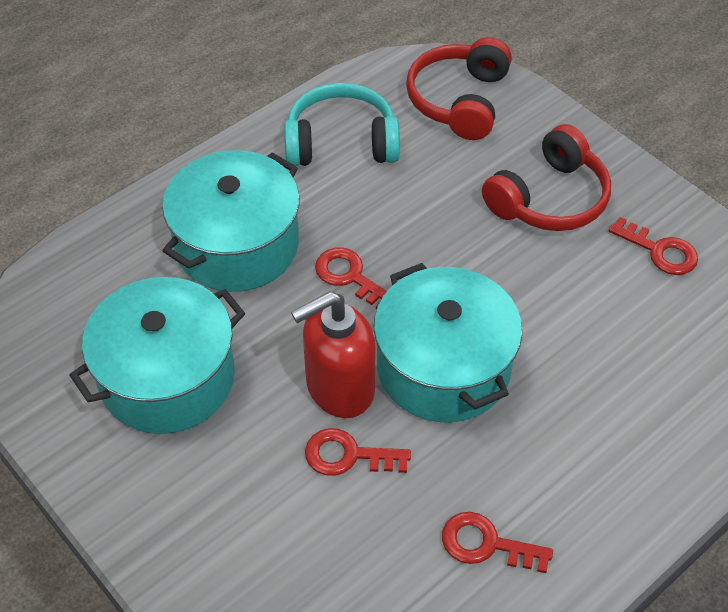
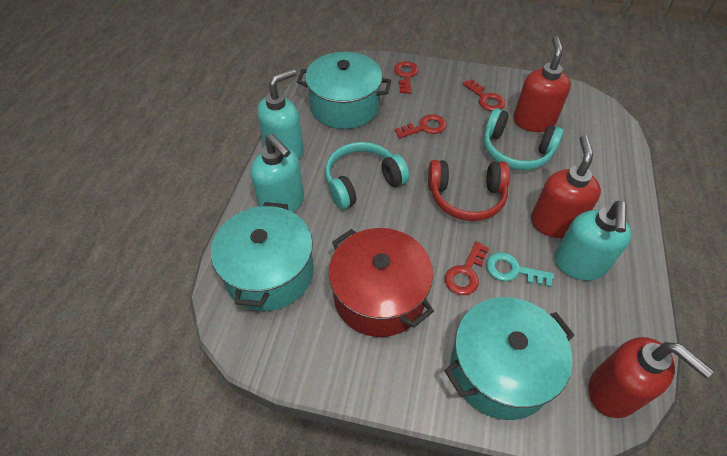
red headphones: 2 -> 1
red pot: 0 -> 1
red soap dispenser: 1 -> 3
turquoise headphones: 1 -> 2
turquoise key: 0 -> 1
turquoise soap dispenser: 0 -> 3

